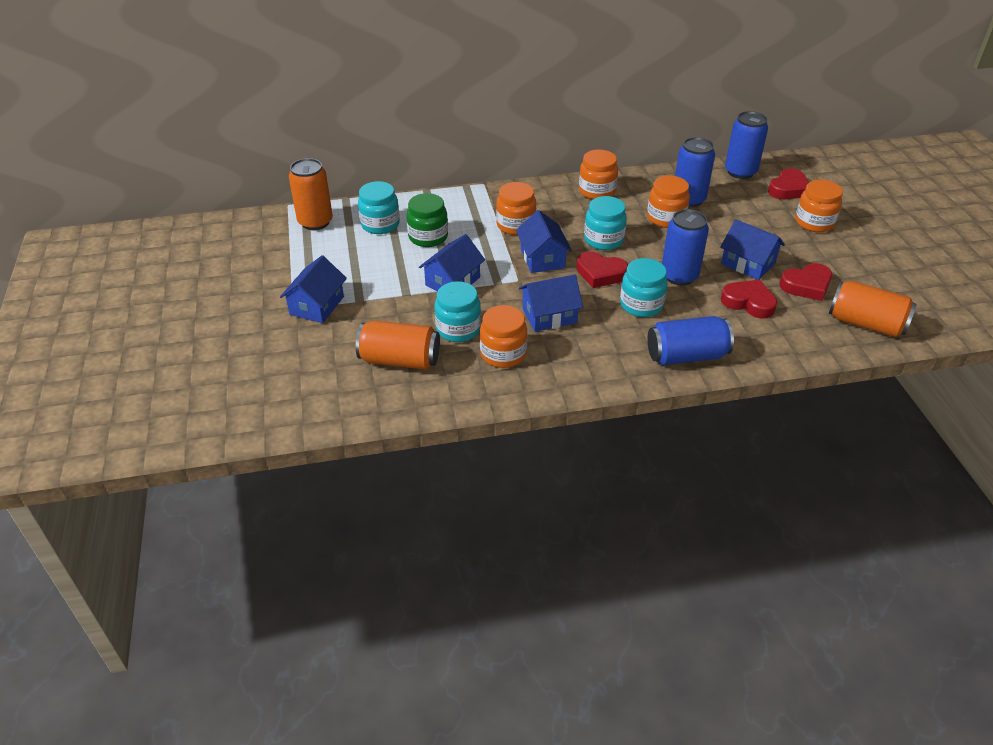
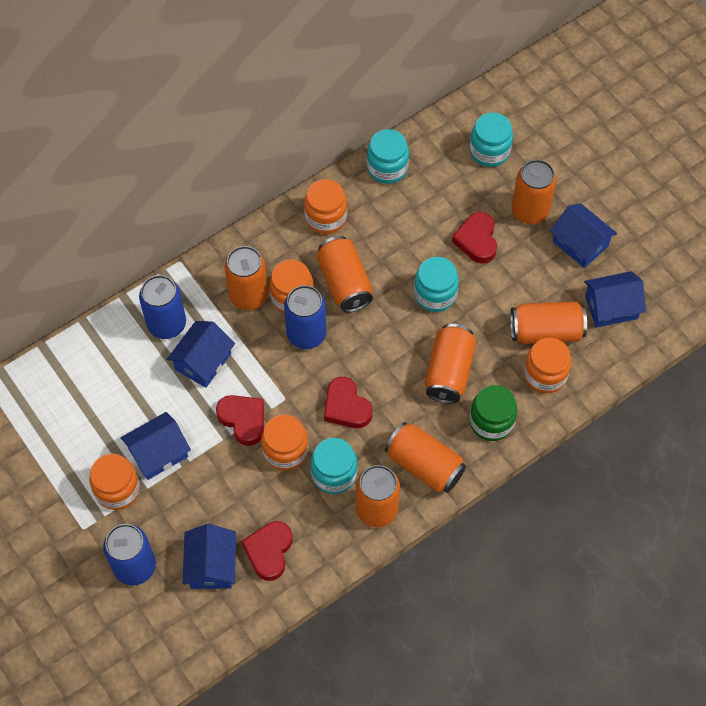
blue can: 4 -> 3
orange can: 3 -> 7

